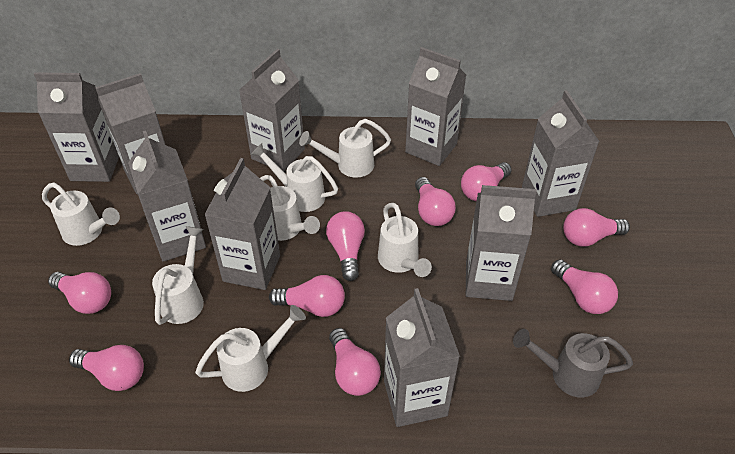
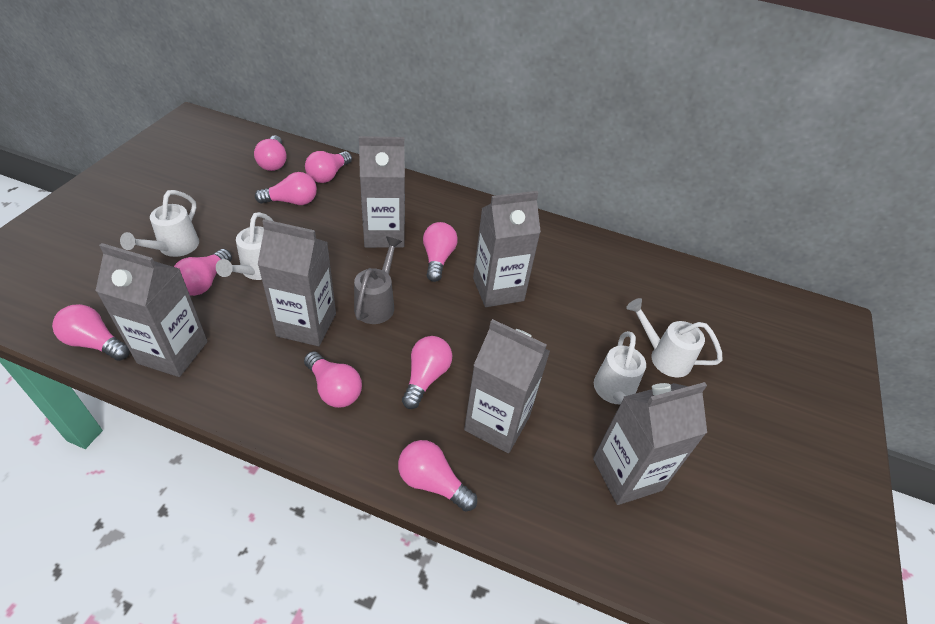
grey carton: 9 -> 6
white watering can: 7 -> 4

